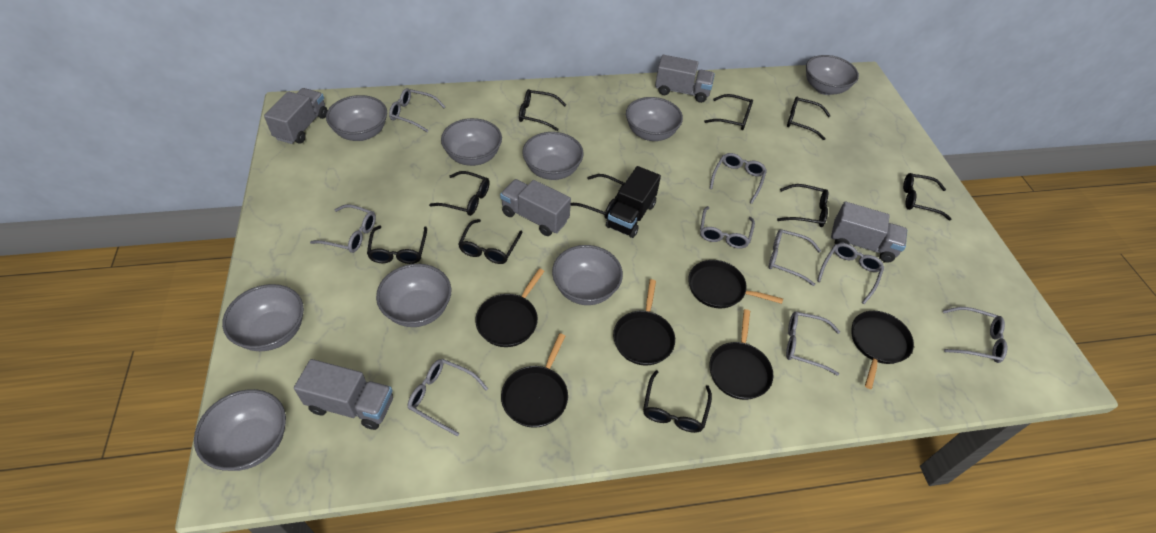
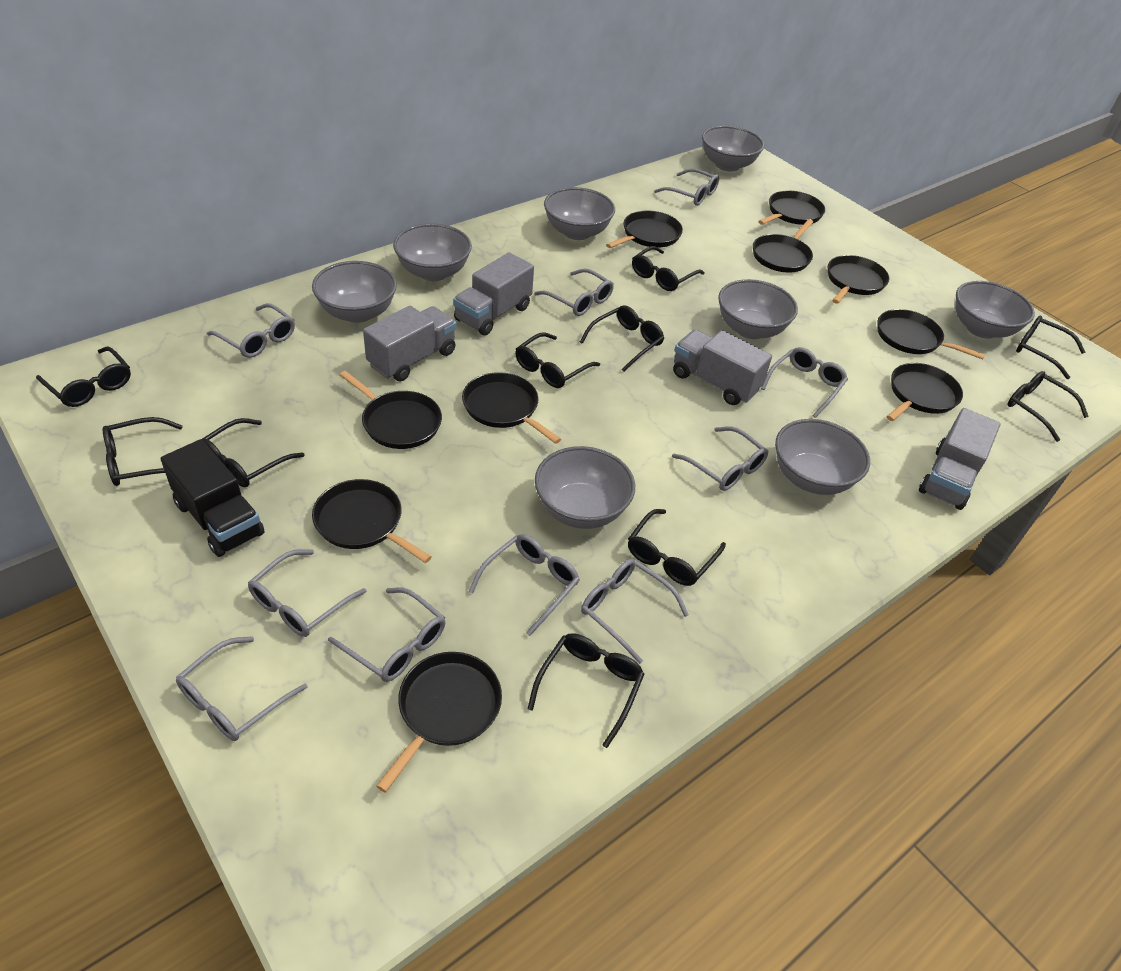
black pan: 6 -> 10
grey bowl: 9 -> 8
grey glasses: 9 -> 10
grey truck: 5 -> 4

